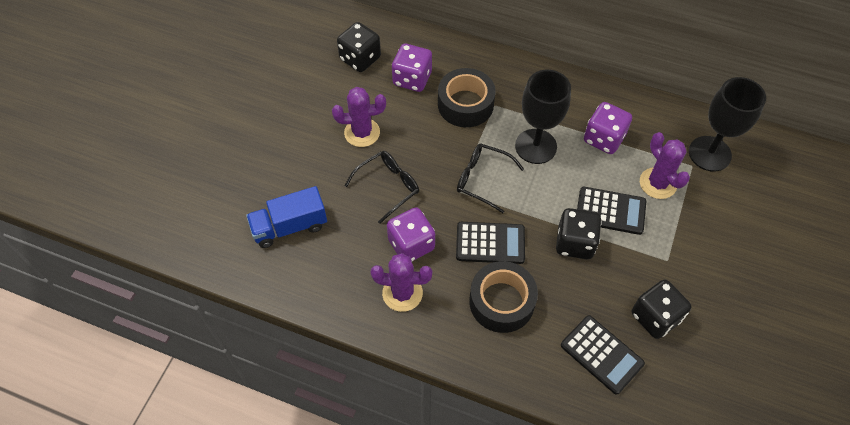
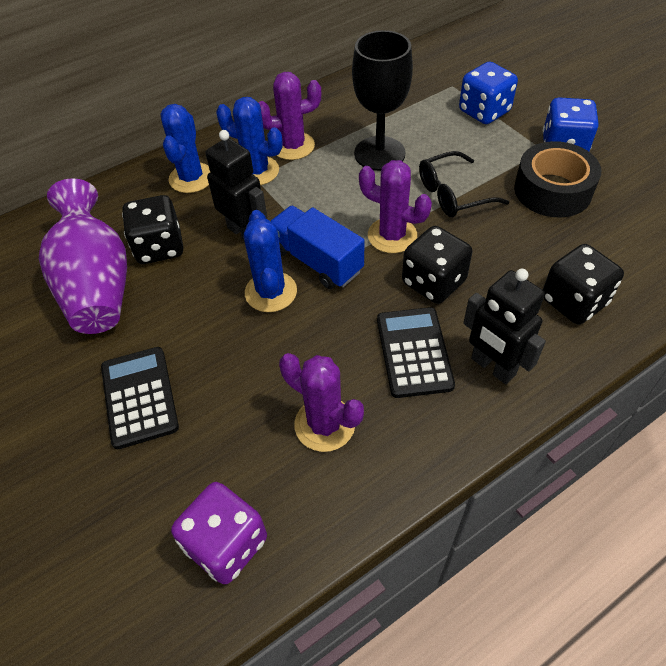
black calculator: 3 -> 2
black glasses: 2 -> 1
black goblet: 2 -> 1
black robot: 0 -> 2
black tape: 2 -> 1
blue cactus: 0 -> 3
blue dice: 0 -> 2
purple dice: 3 -> 1
purple vase: 0 -> 1

